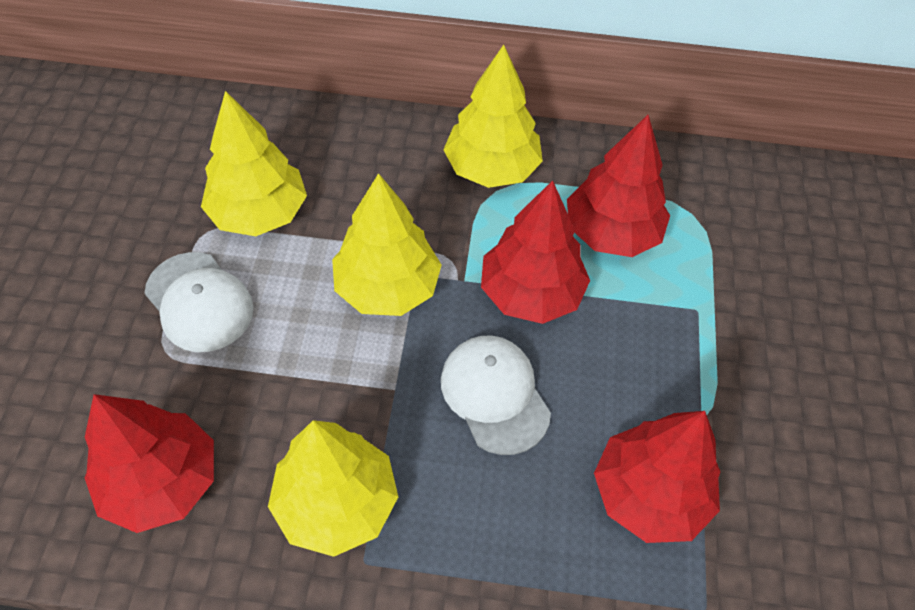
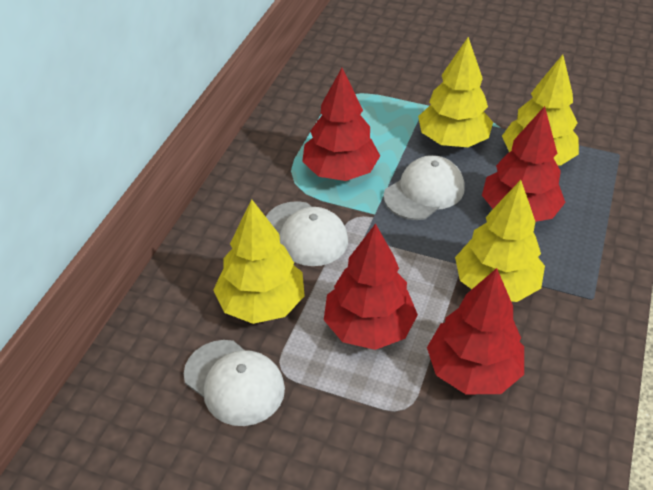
white cap: 2 -> 3

